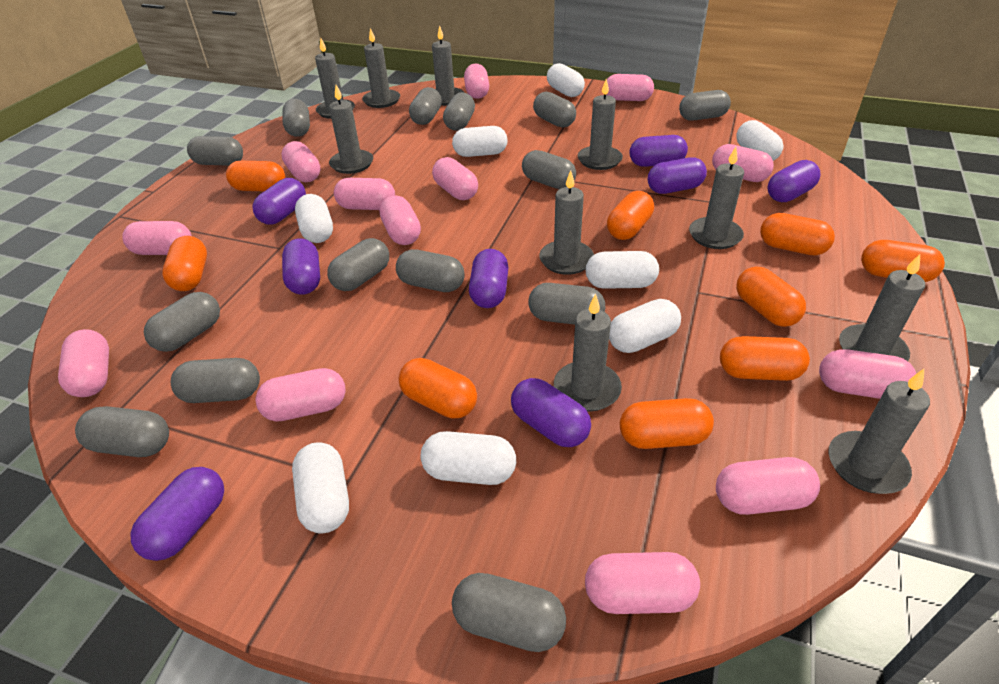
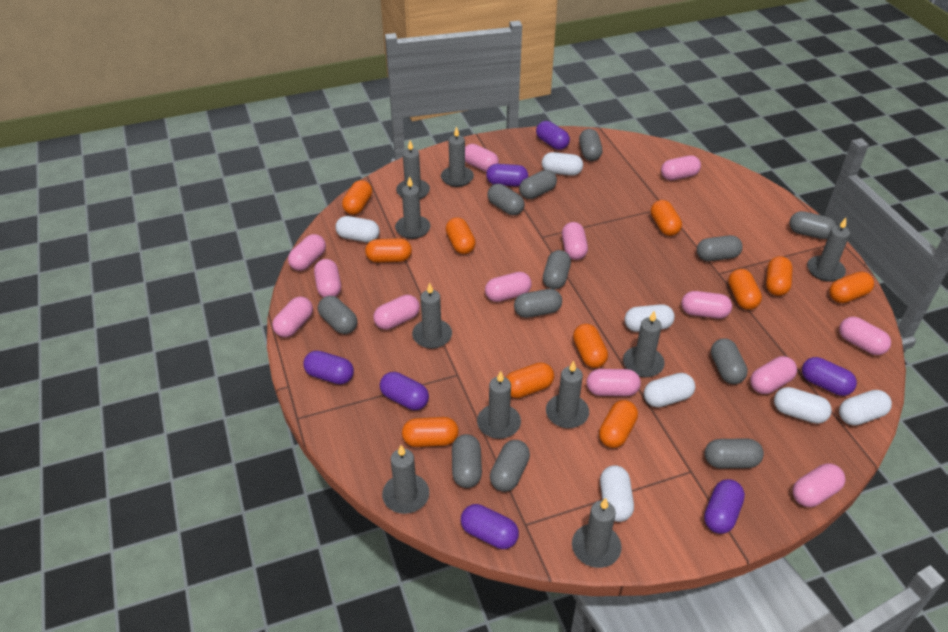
grey capsule: 14 -> 12
orange capsule: 9 -> 11
purple capsule: 8 -> 7
white capsule: 8 -> 7

